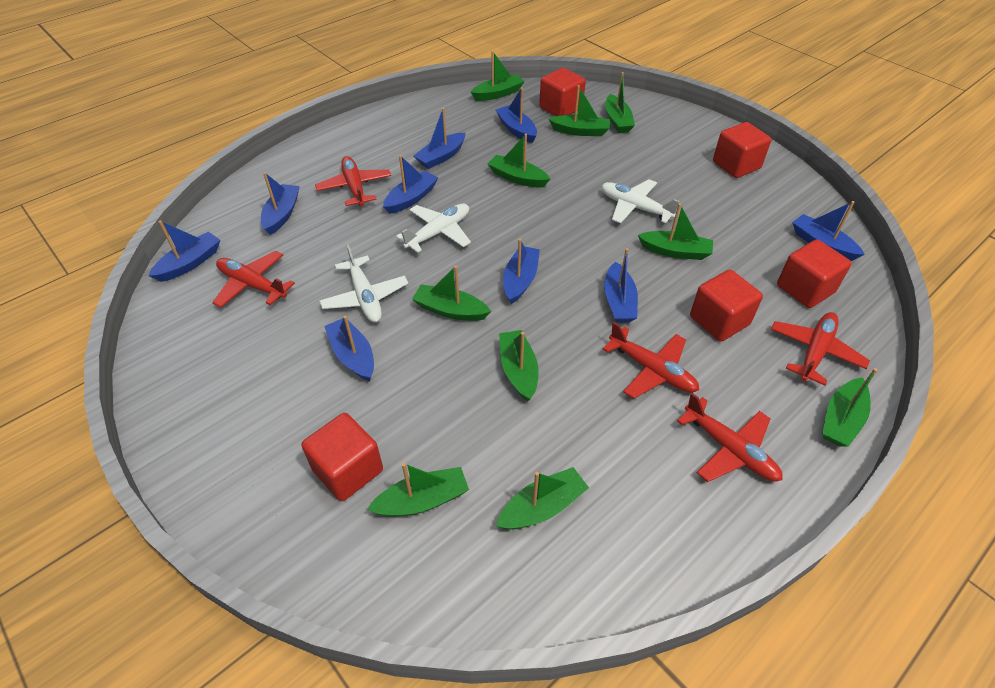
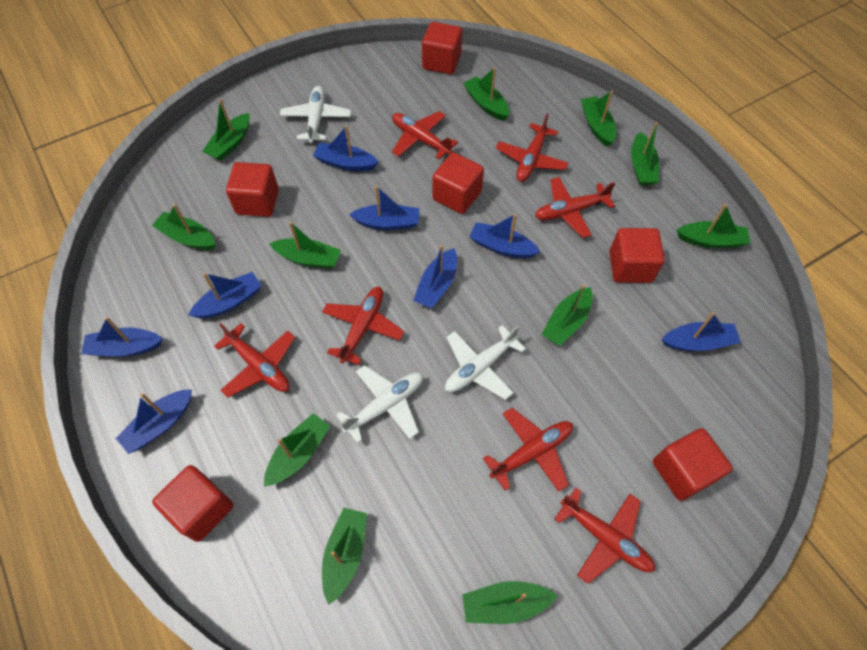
blue boat: 9 -> 8
green boat: 10 -> 11
red cube: 5 -> 6
red plane: 5 -> 7

